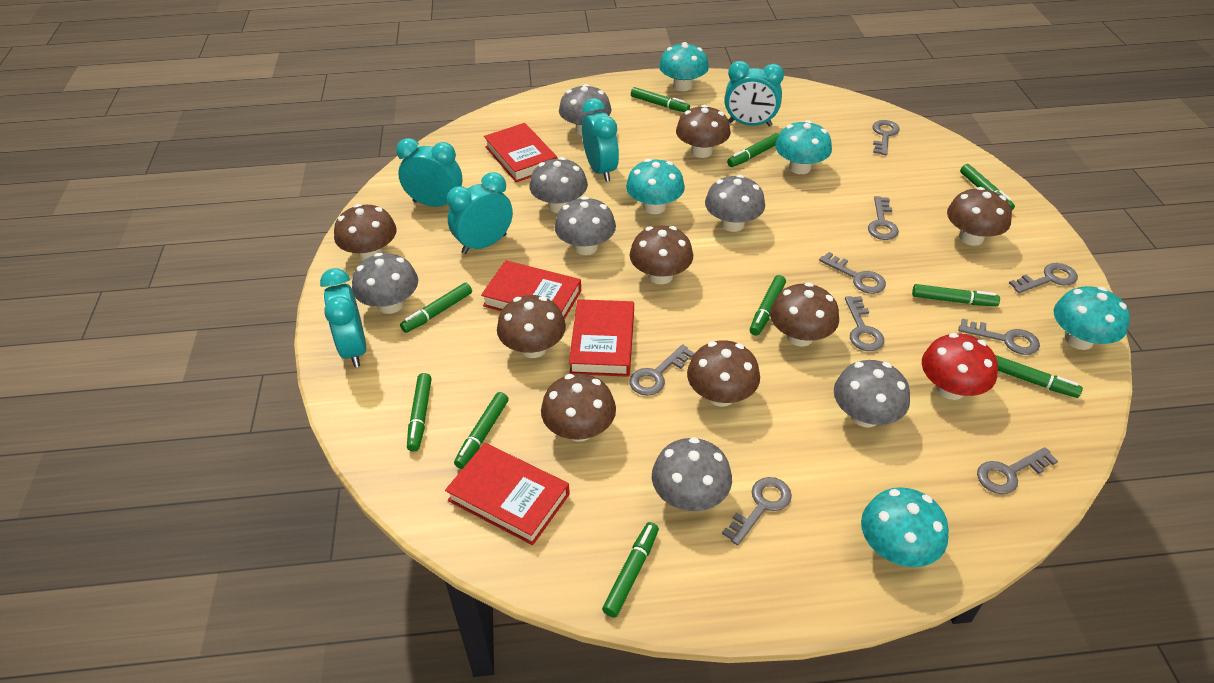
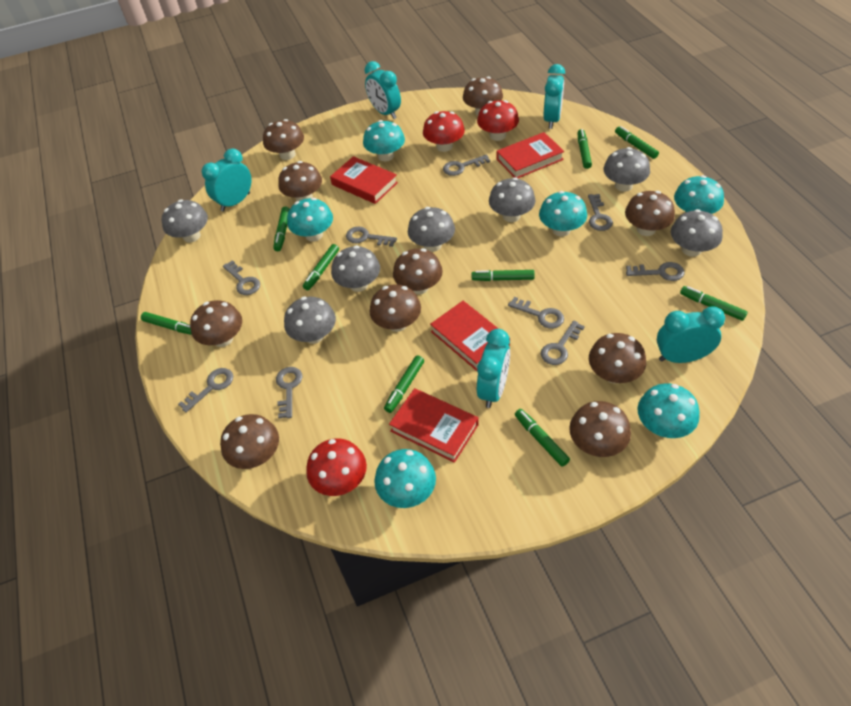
brown mushroom: 8 -> 10
green marker: 10 -> 9
red mushroom: 1 -> 3
turquoise mushroom: 5 -> 6

